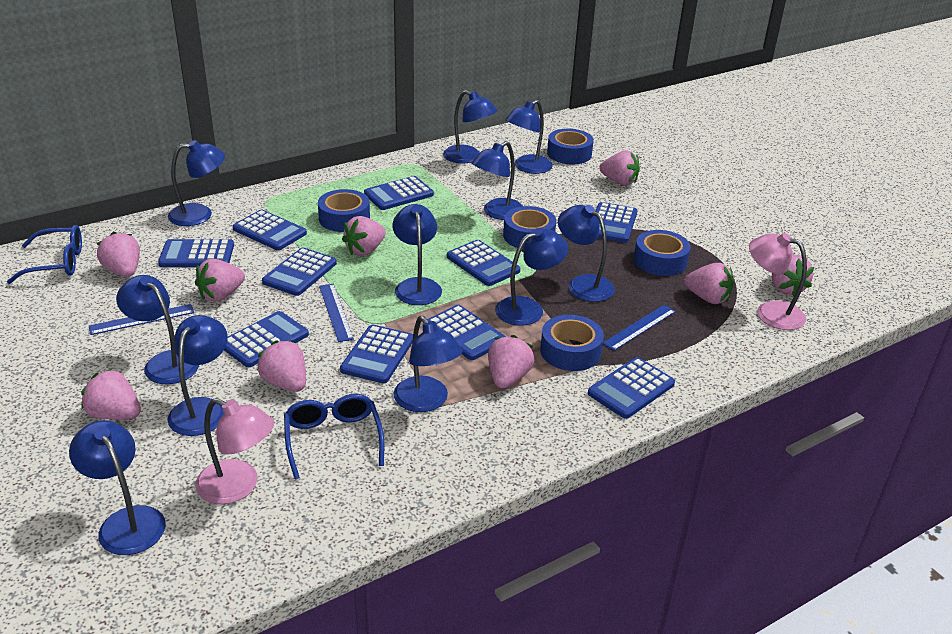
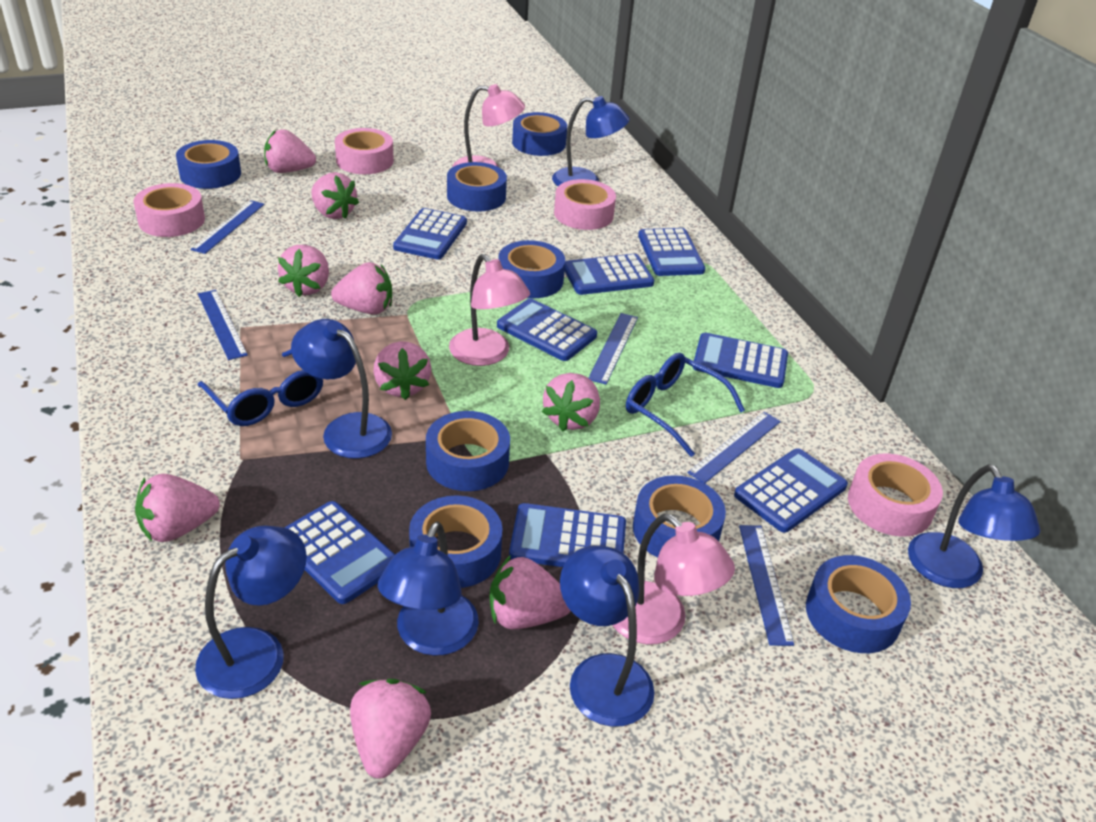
blue calculator: 10 -> 8
blue lamp: 11 -> 6
blue ruler: 3 -> 5
blue tape: 5 -> 8
pink lamp: 2 -> 3
pink tape: 0 -> 4

